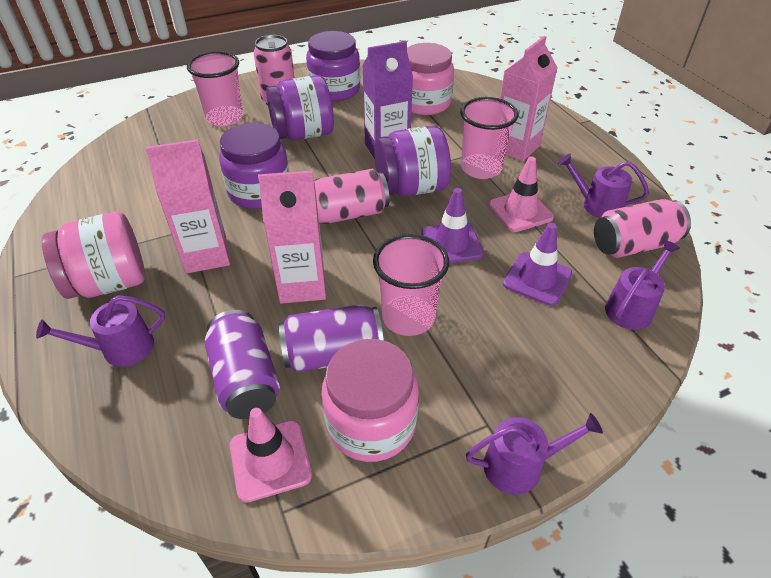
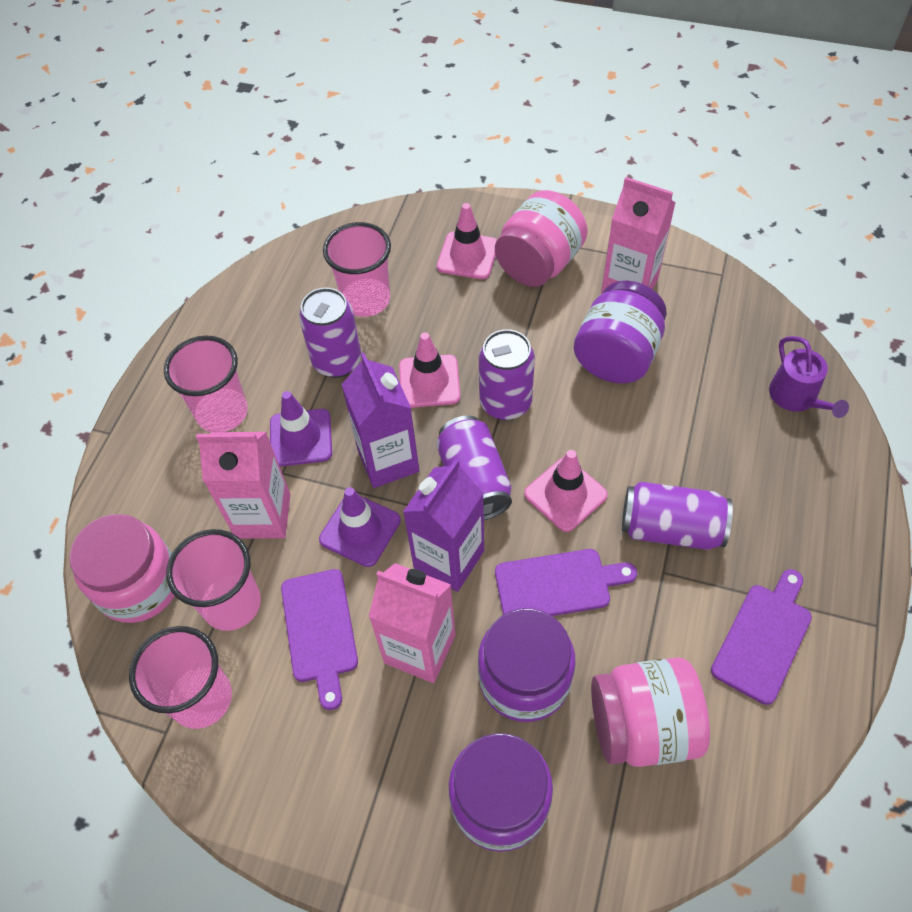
pink can: 3 -> 0
pink cup: 3 -> 4
pink traffic cone: 2 -> 3
purple can: 2 -> 4
purple carton: 1 -> 2
purple cutting board: 0 -> 3
purple jar: 4 -> 3
purple watering can: 4 -> 1

